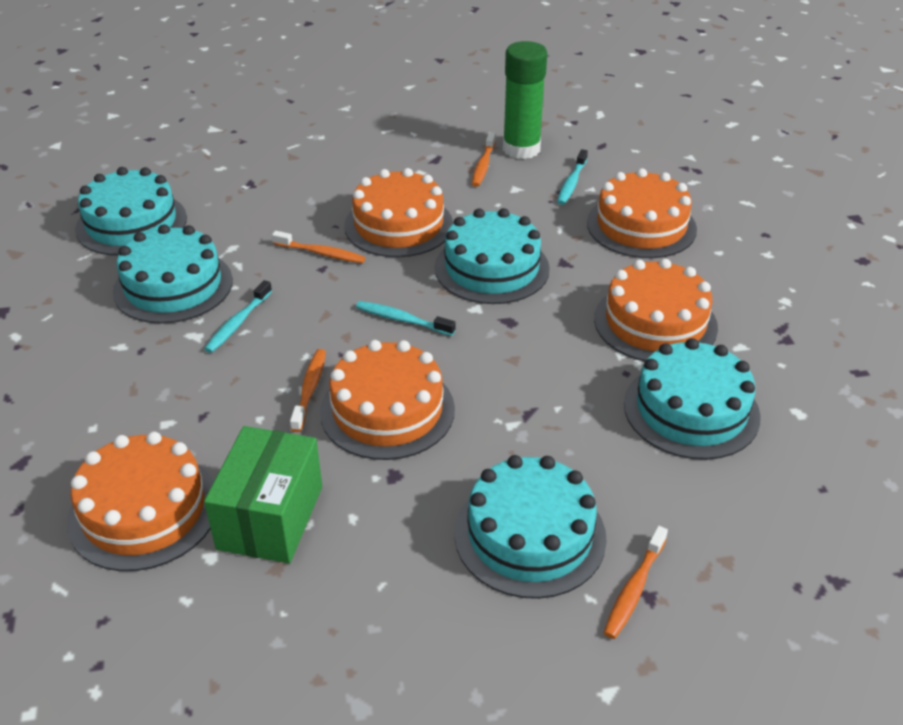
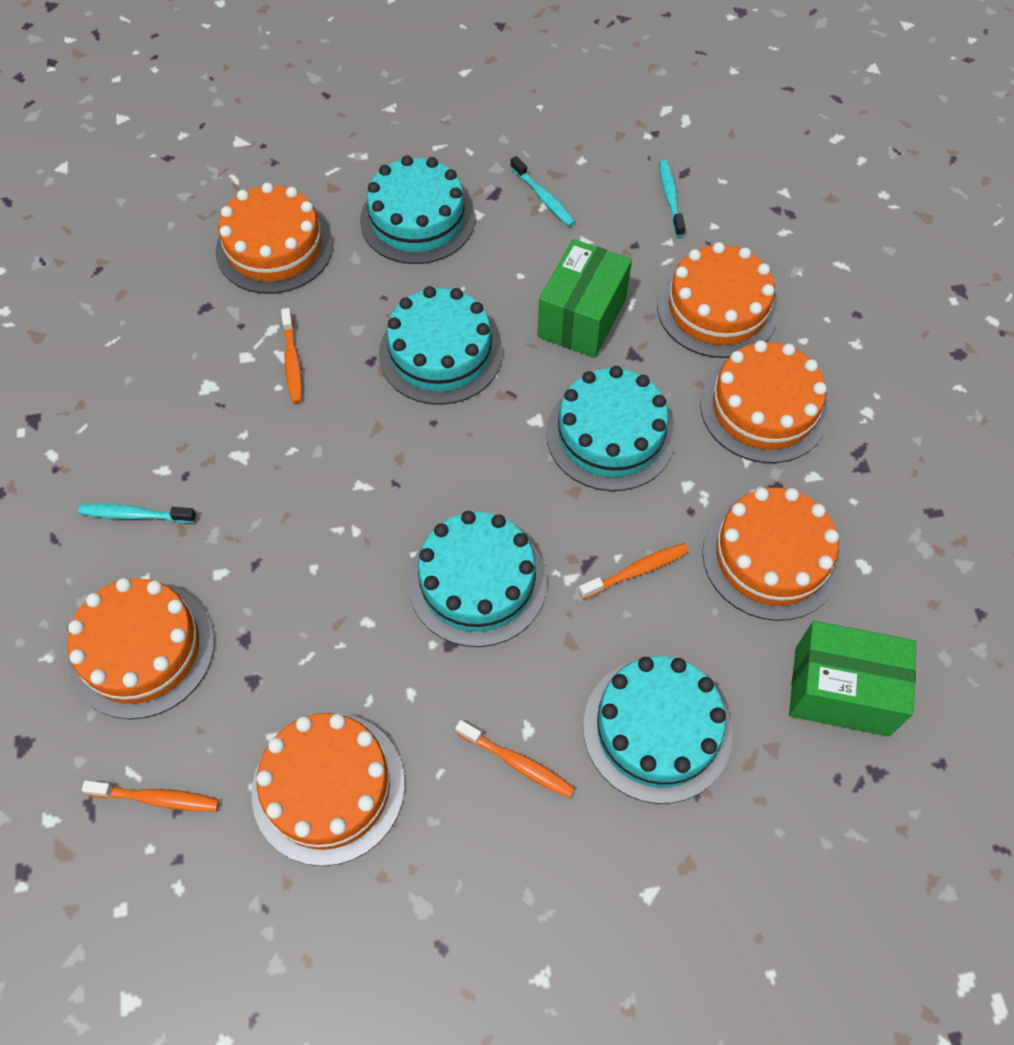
green box: 1 -> 2
green glue stick: 1 -> 0
orange cake: 5 -> 6

